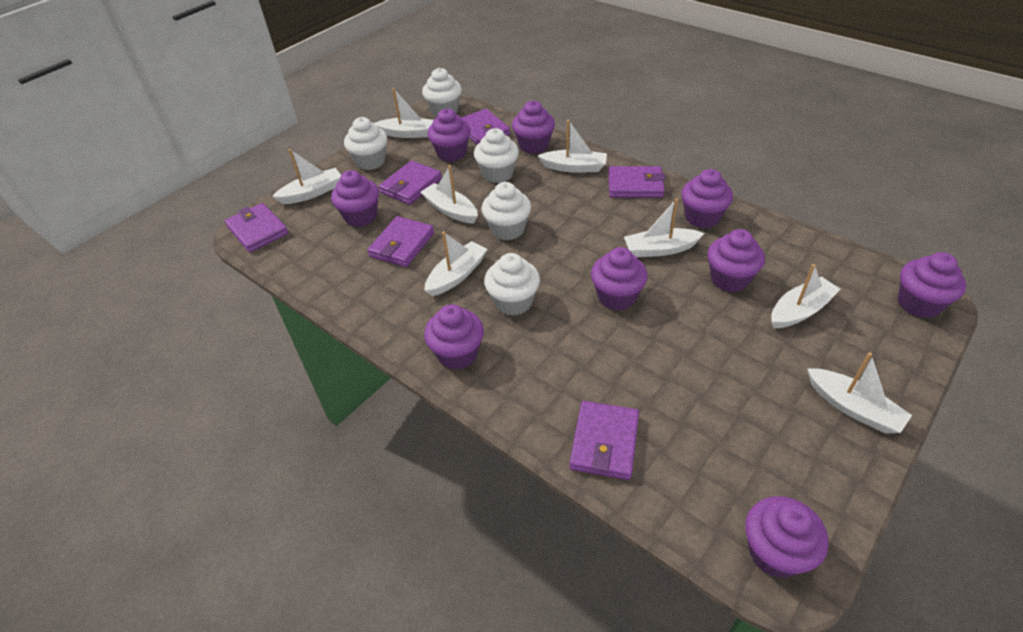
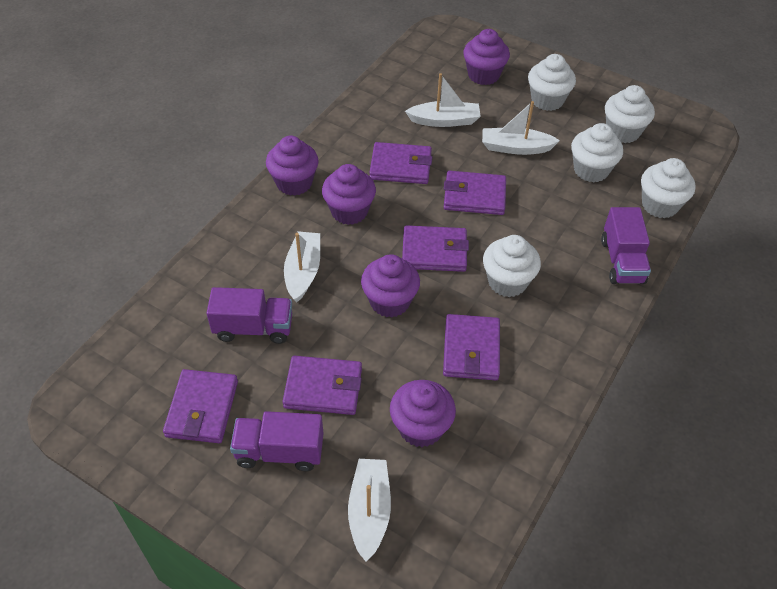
purple cupcake: 9 -> 5
purple truck: 0 -> 3
white boat: 8 -> 4

